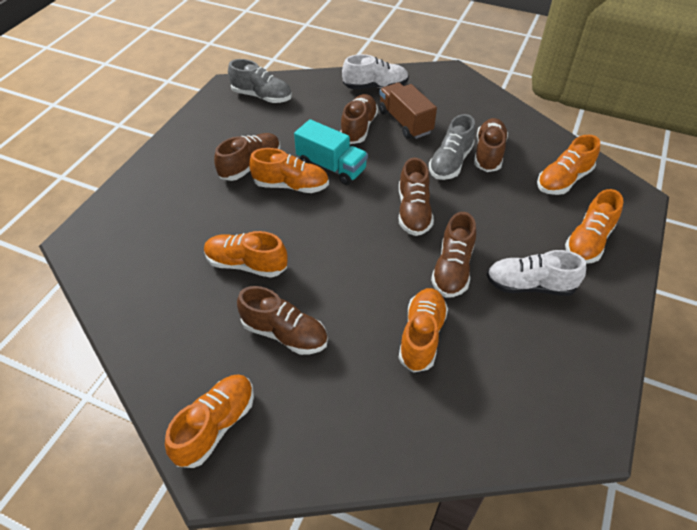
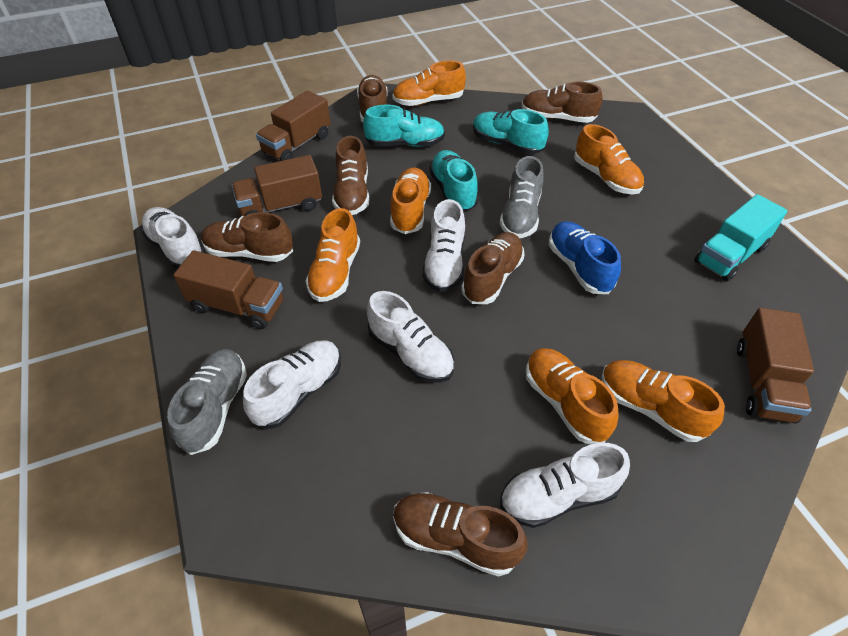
blue shoe: 0 -> 1
brown truck: 1 -> 4
turquoise shoe: 0 -> 3
white shoe: 2 -> 5

